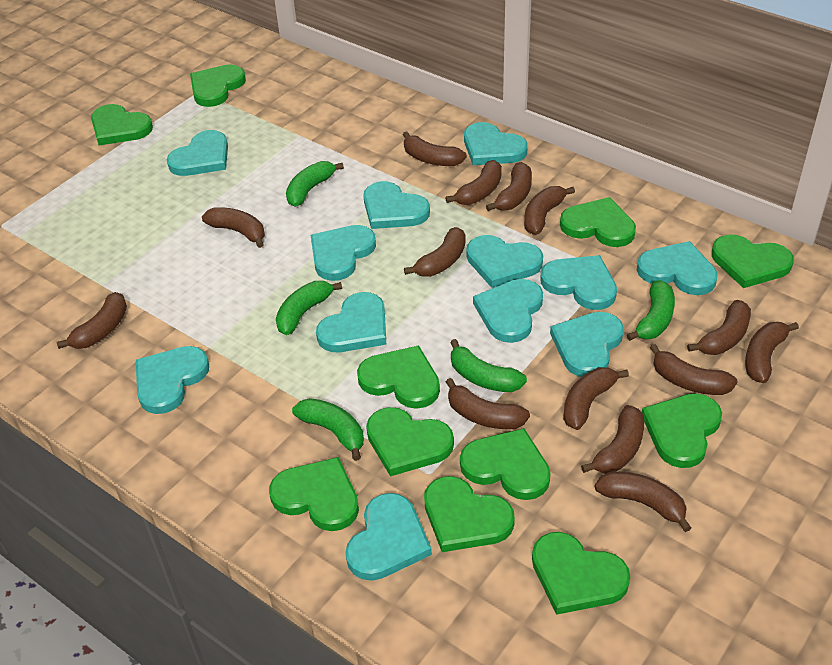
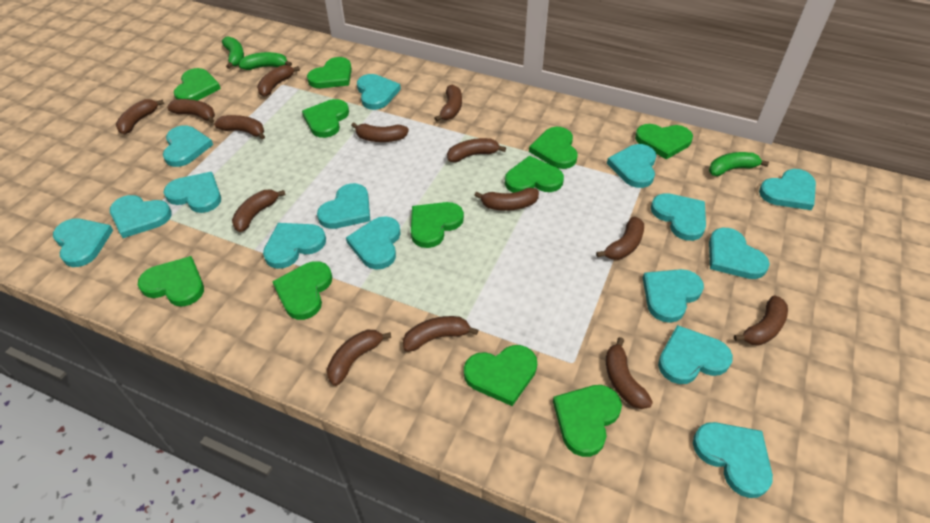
green banana: 5 -> 3
turquoise heart: 12 -> 15

